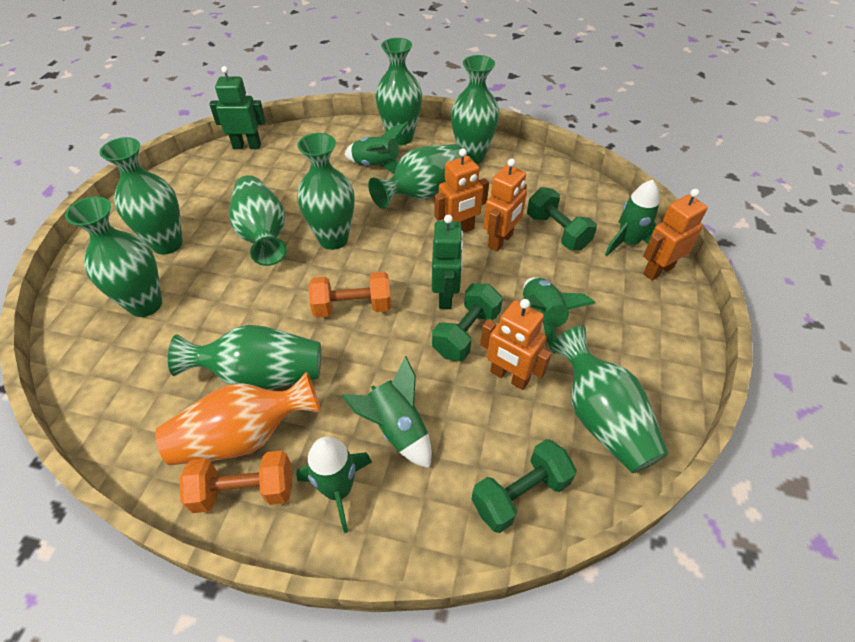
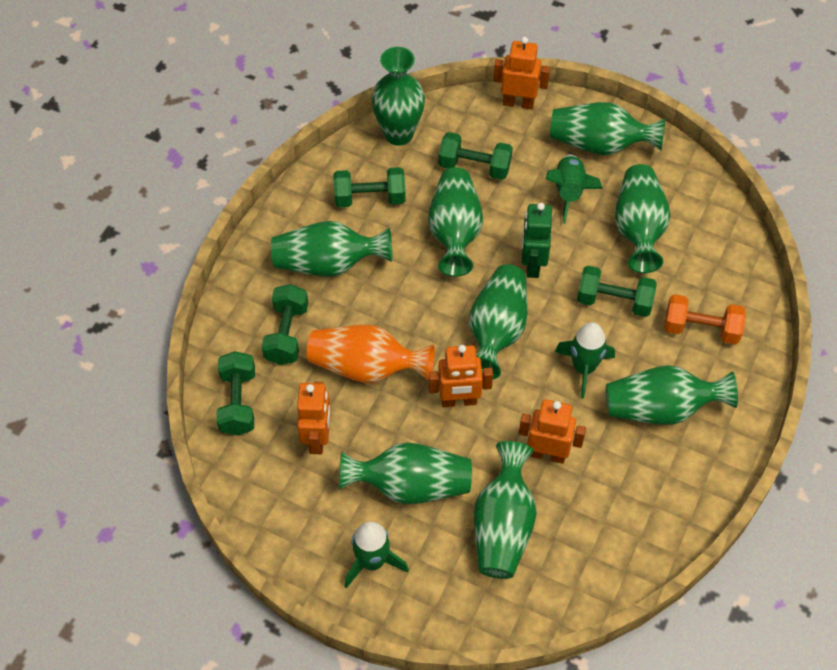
green dumbbell: 3 -> 5
green robot: 2 -> 1
green rocket: 5 -> 3
orange dumbbell: 2 -> 1

